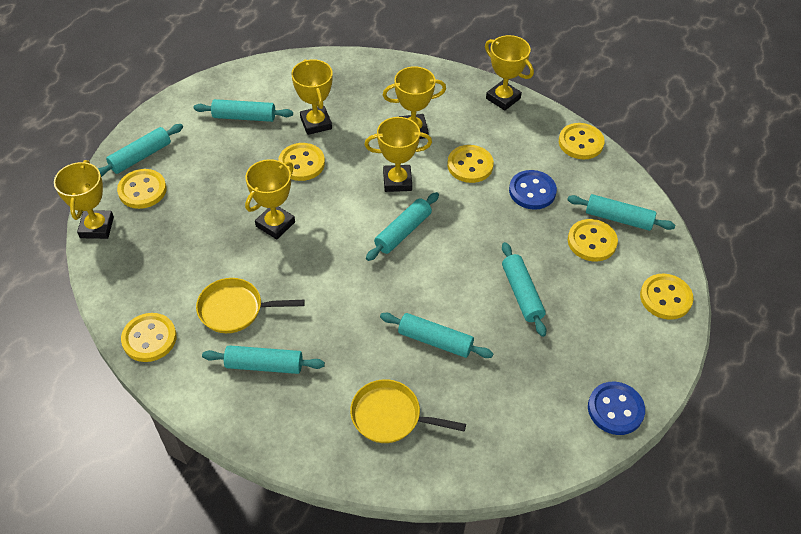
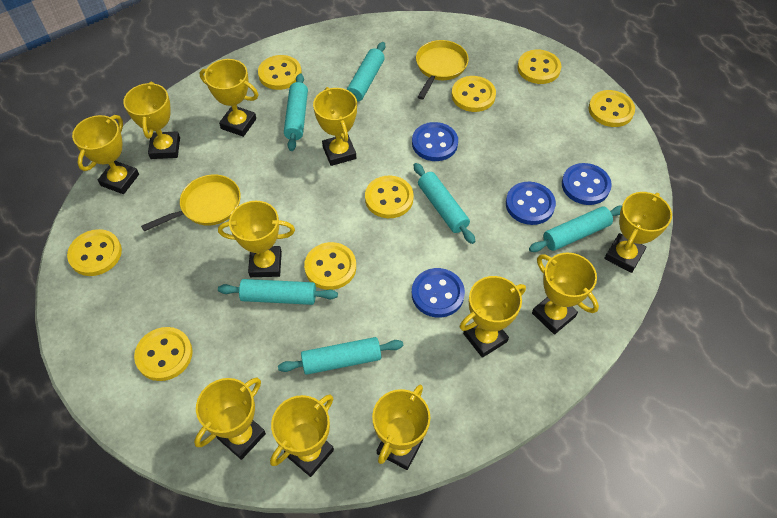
blue button: 2 -> 4
turquoise rolling pin: 7 -> 6
yellow button: 7 -> 8
yellow trophy: 6 -> 11

